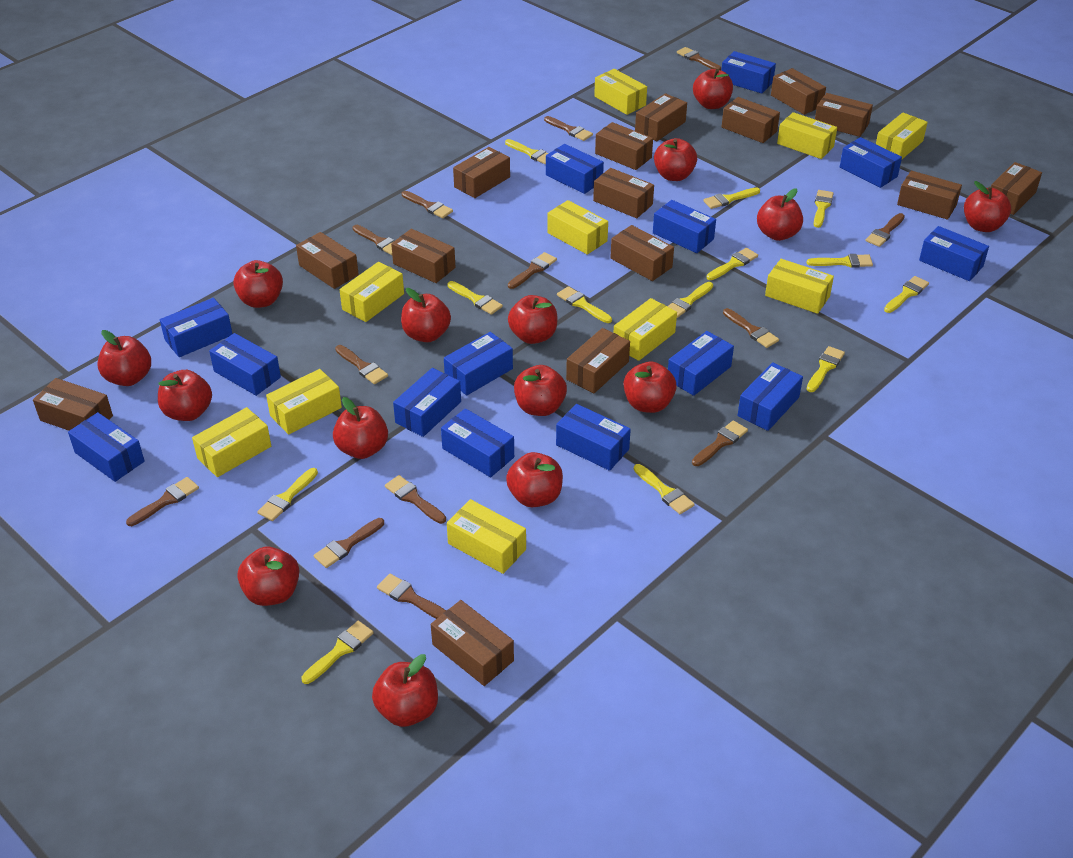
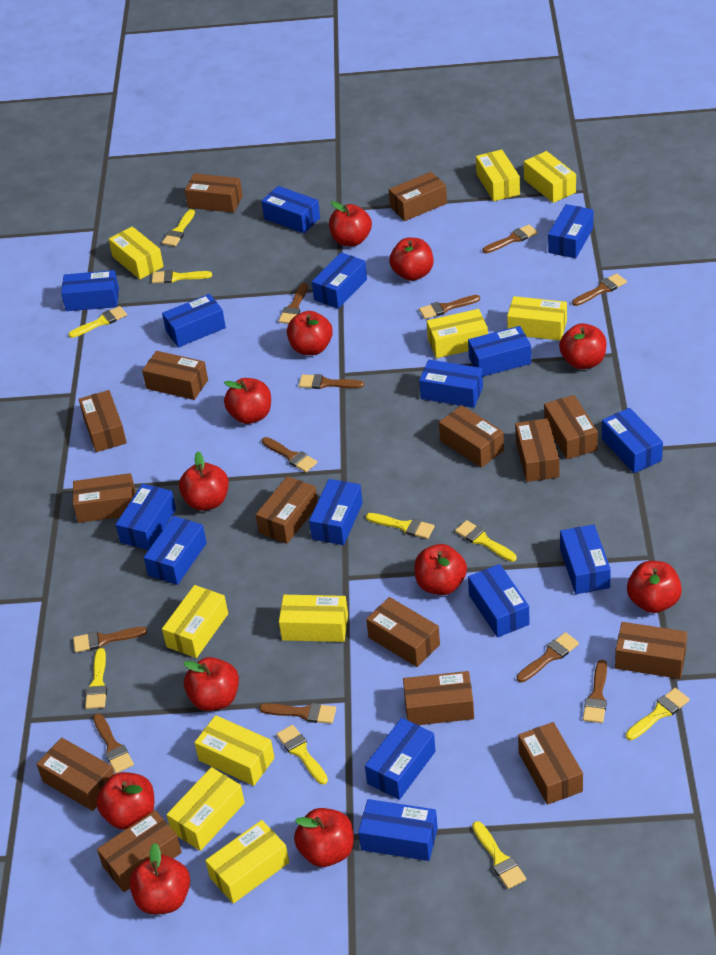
blue box: 14 -> 15
brown brush: 13 -> 11
red apple: 15 -> 12
yellow brush: 13 -> 9

